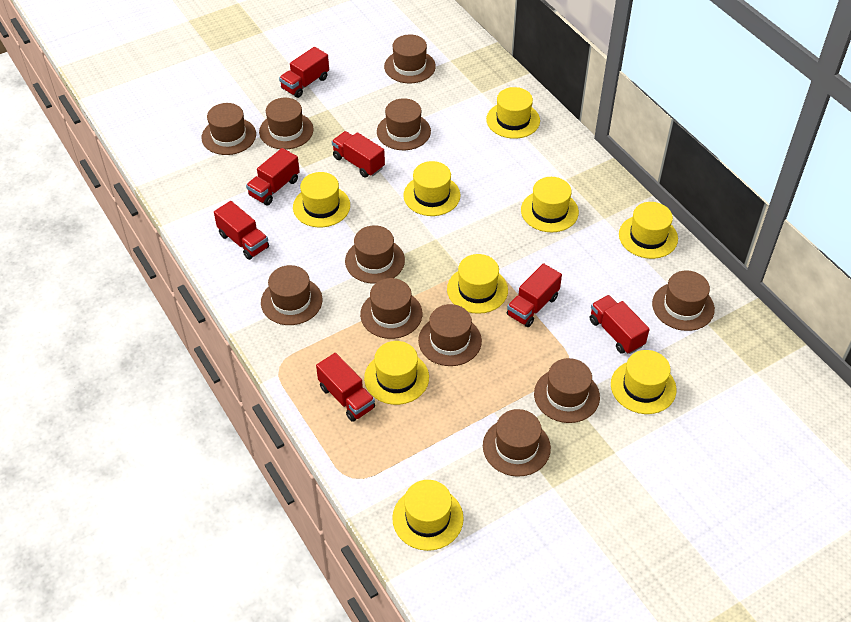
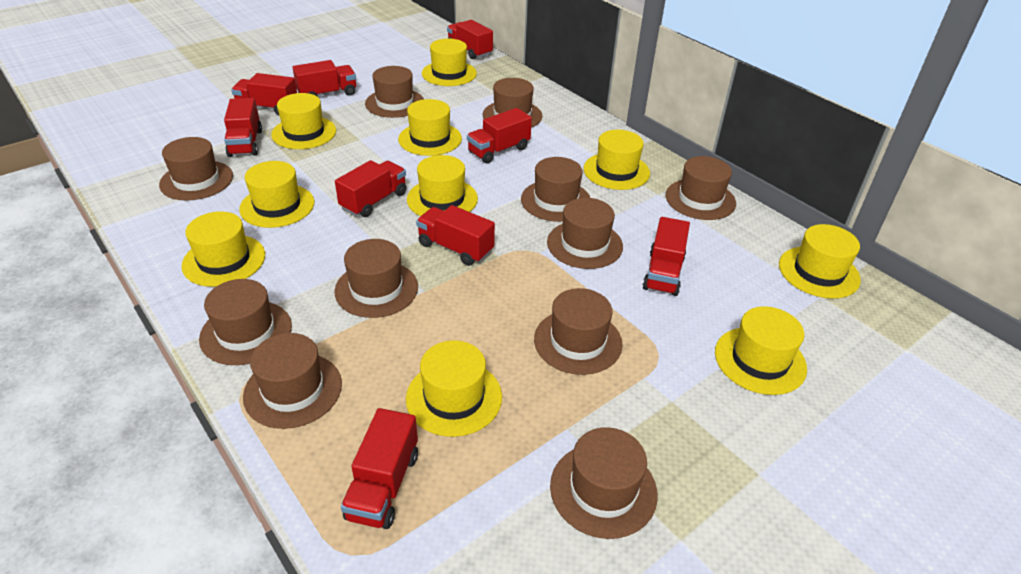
red truck: 7 -> 9
yellow hat: 9 -> 10

